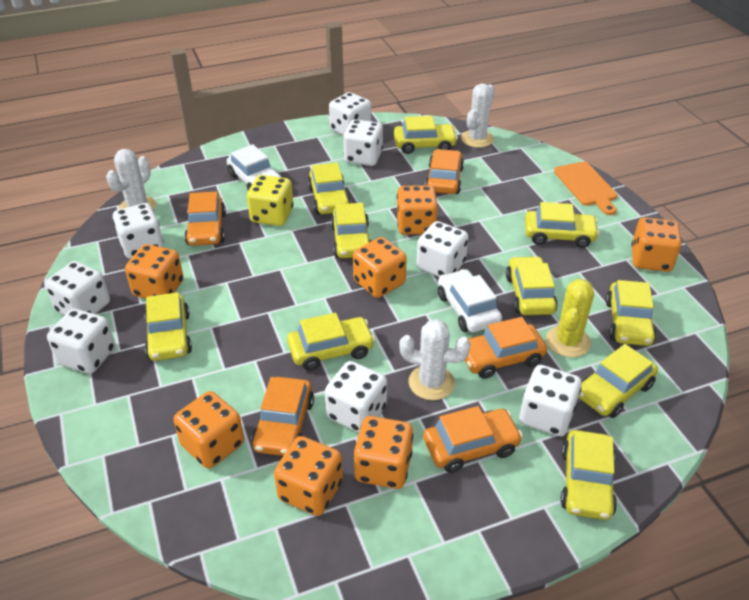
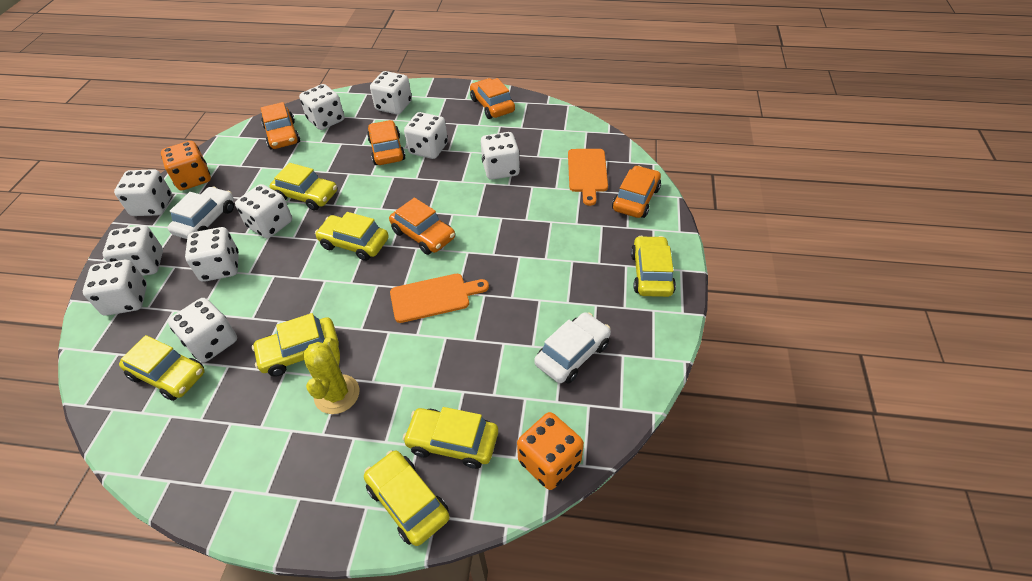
orange cutting board: 1 -> 2
orange dice: 7 -> 2
white cactus: 3 -> 0
white dice: 8 -> 10
yellow car: 10 -> 7
yellow dice: 1 -> 0

